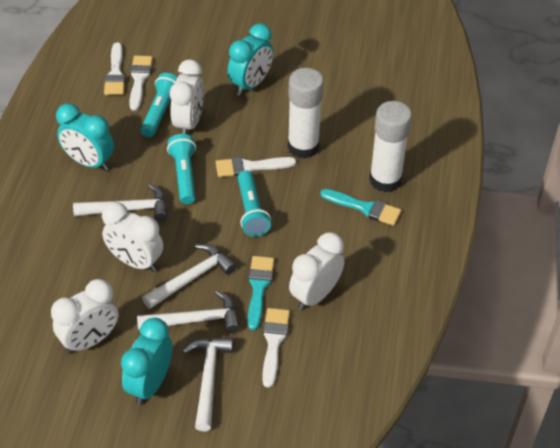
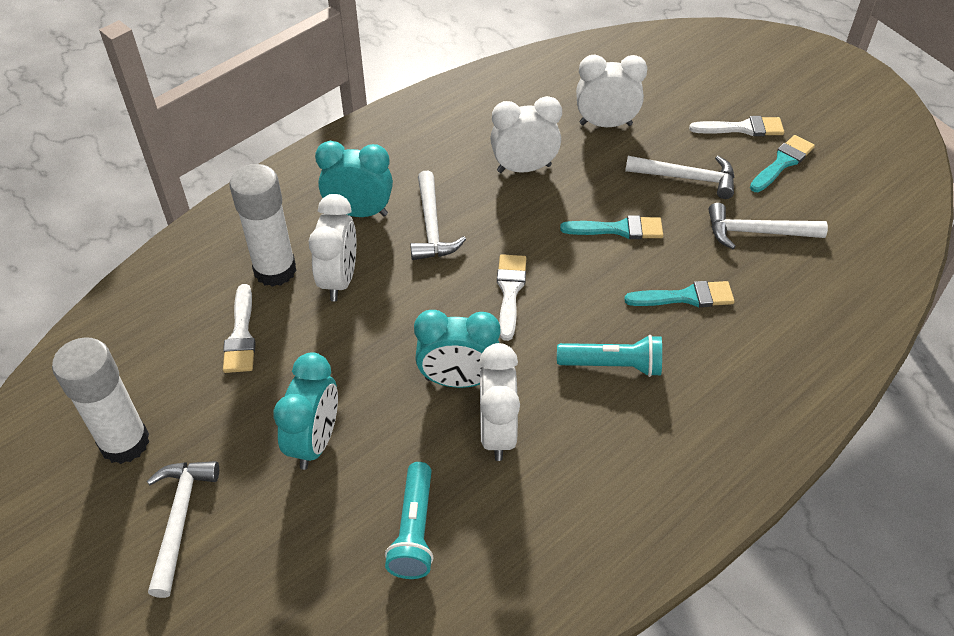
turquoise brush: 2 -> 3
turquoise flashlight: 3 -> 2
white brush: 4 -> 3

